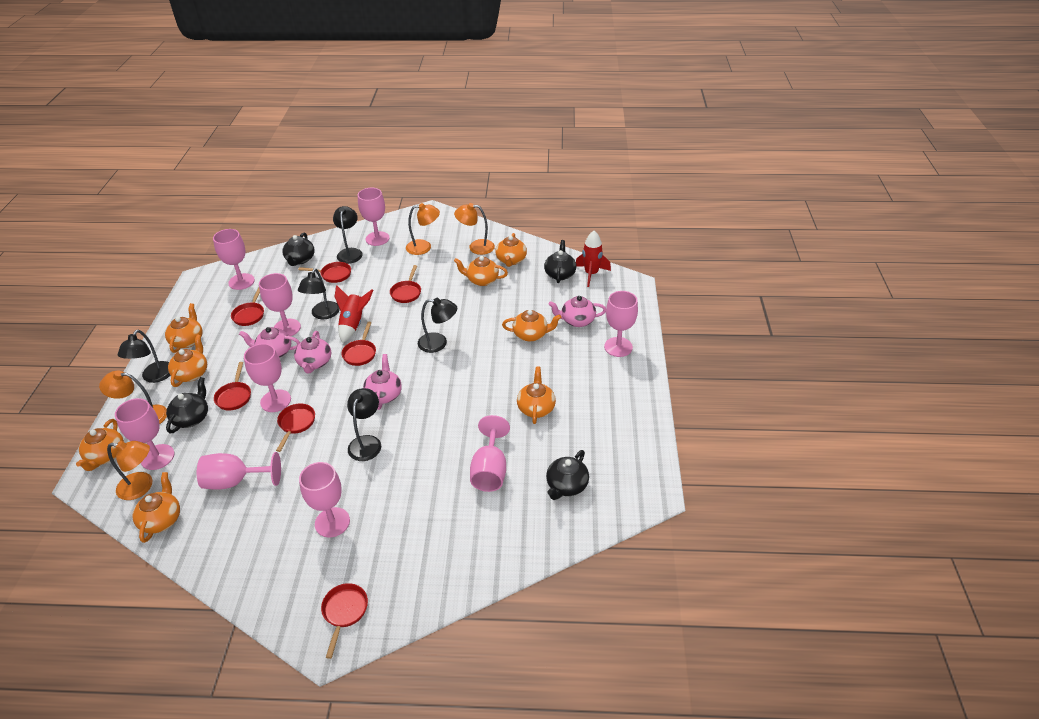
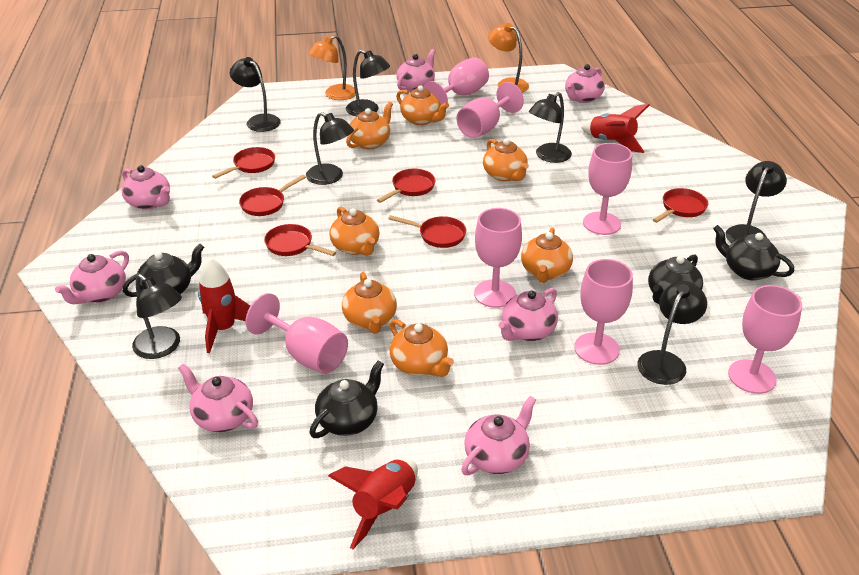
black lamp: 5 -> 7
orange lamp: 4 -> 2
orange teapot: 8 -> 7
pink goblet: 9 -> 7
pink teapot: 4 -> 7
red pan: 7 -> 6
red rocket: 2 -> 3

